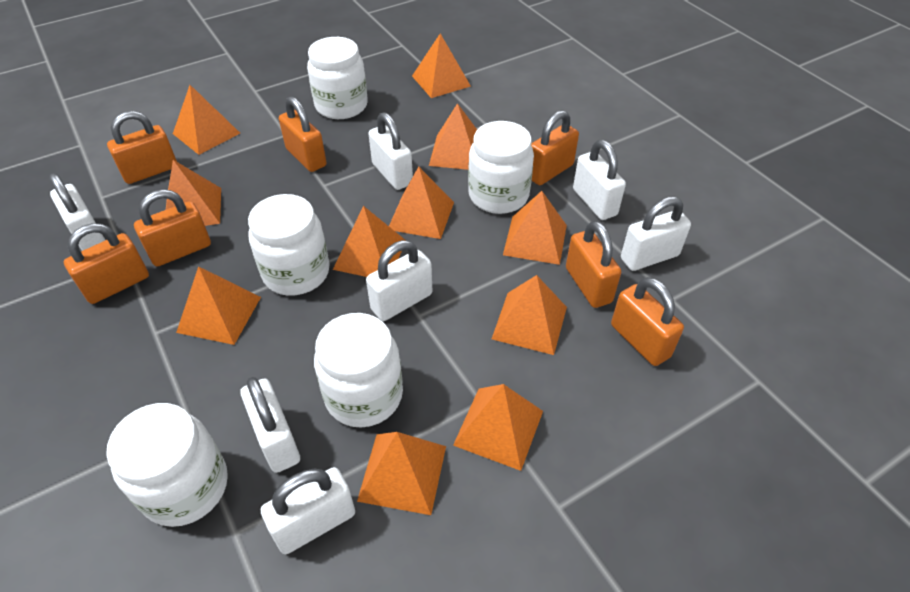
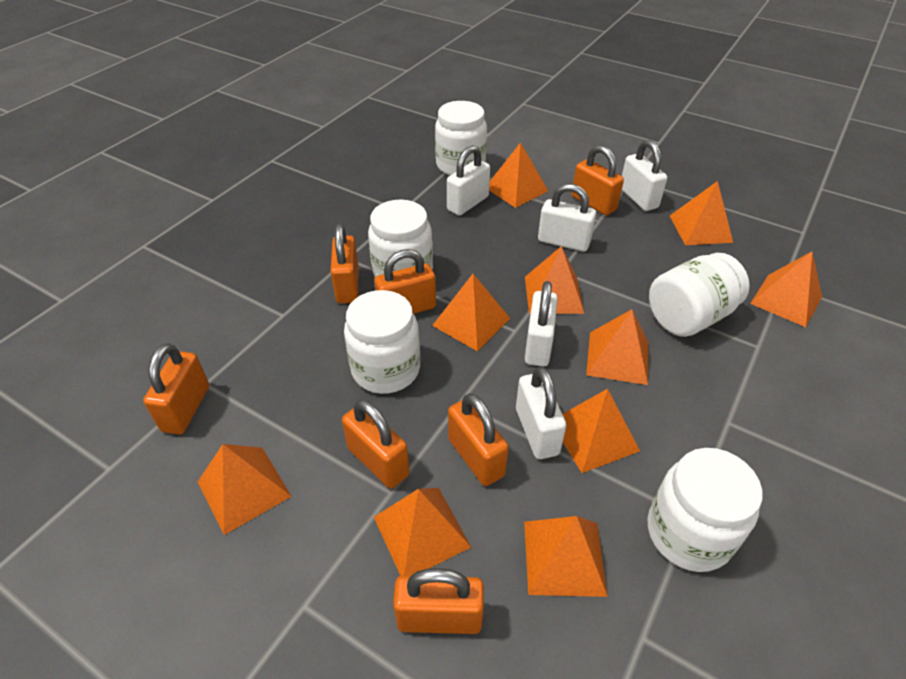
orange pyramid: 11 -> 10
white padlock: 7 -> 5

